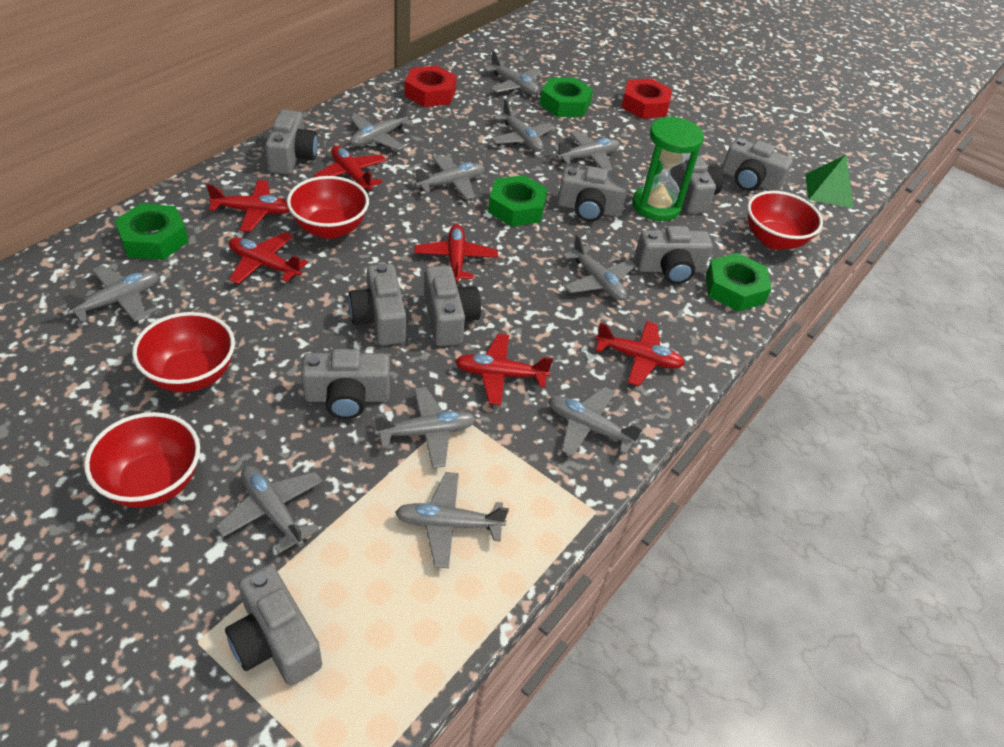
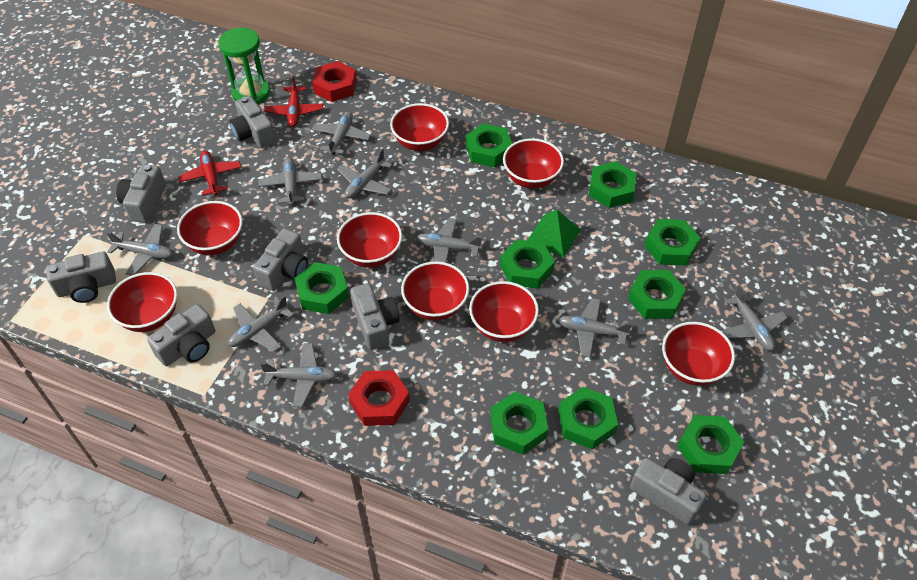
green nut: 4 -> 9
grey camera: 9 -> 7
grey plane: 11 -> 9
red bowl: 4 -> 8
red plane: 6 -> 2

